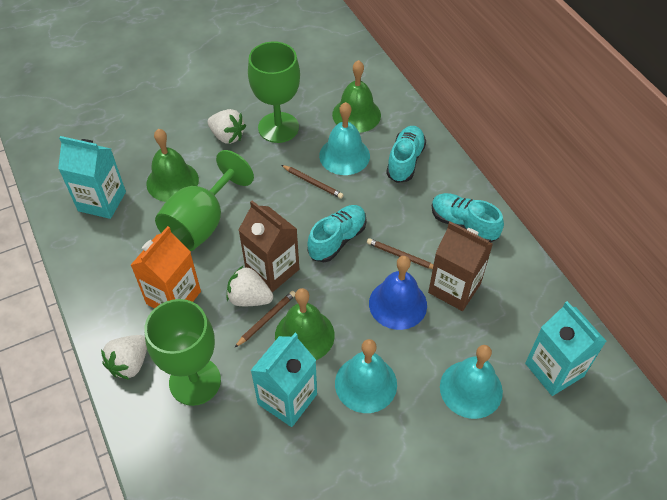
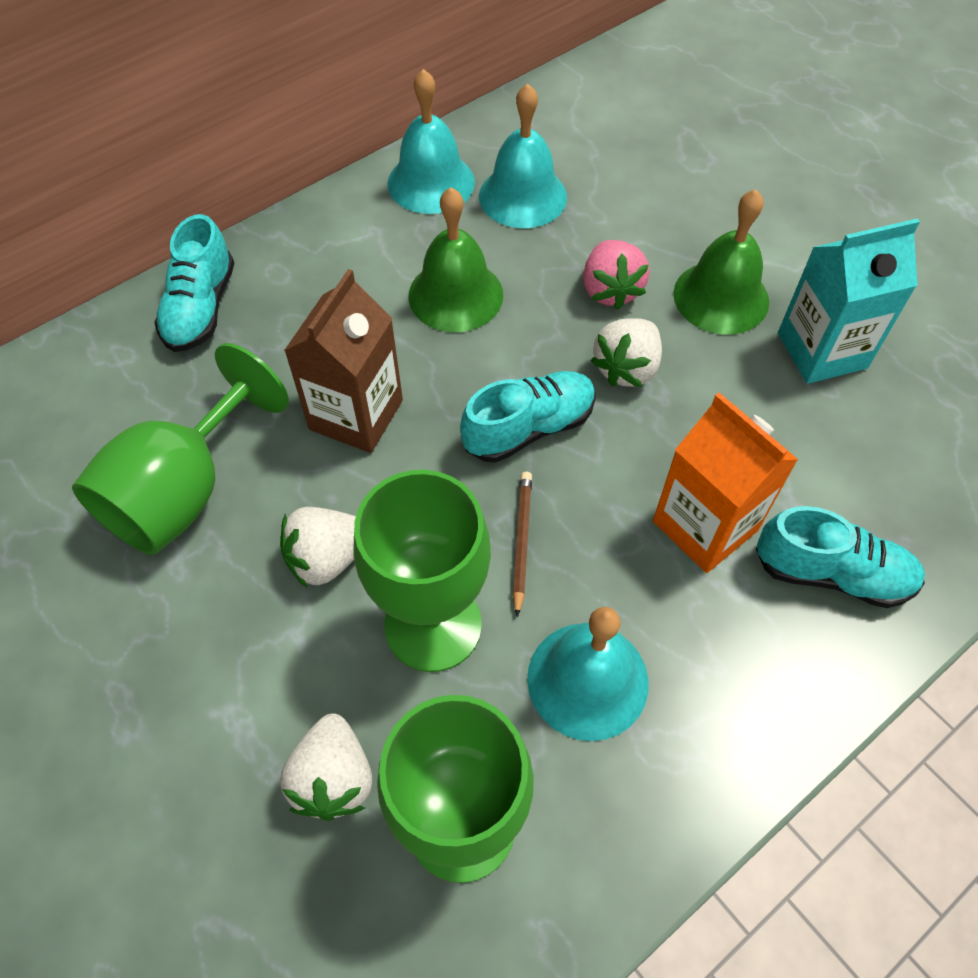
blue bell: 1 -> 0
brown carton: 2 -> 1
brown pencil: 3 -> 1
green bell: 3 -> 2
pink strawberry: 0 -> 1
turquoise carton: 3 -> 1

